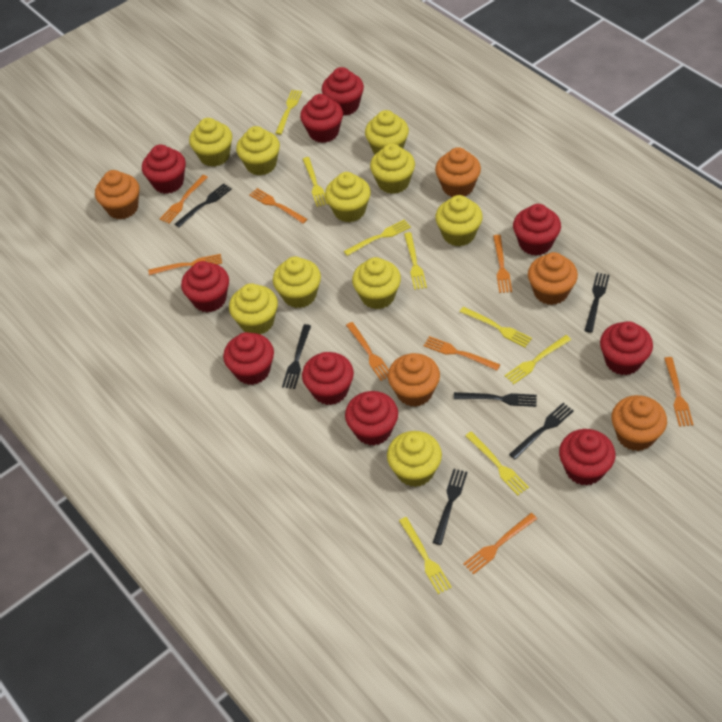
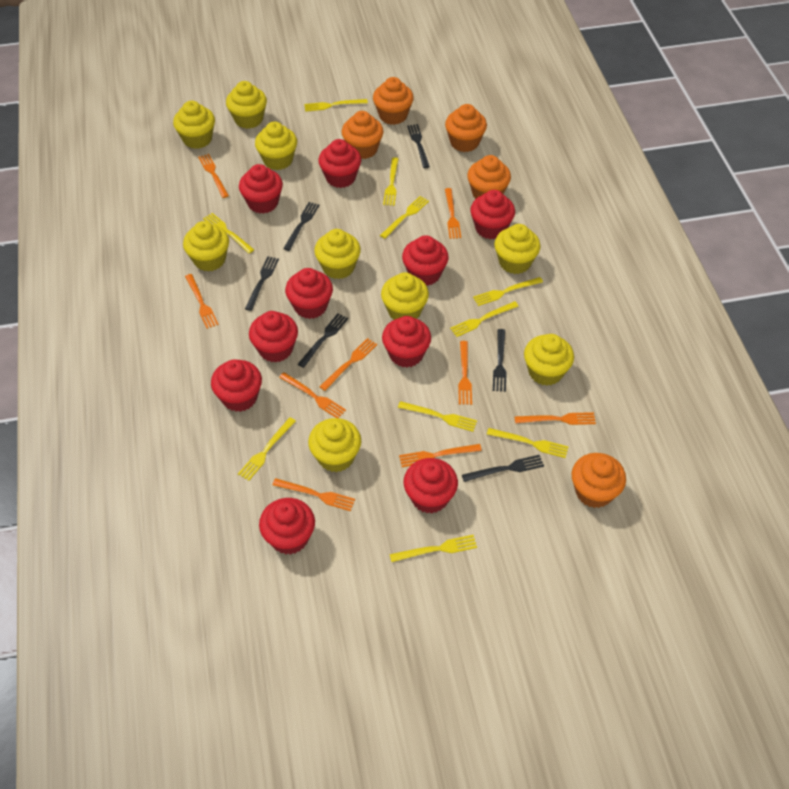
orange fork: 8 -> 9
yellow cupcake: 10 -> 9
yellow fork: 8 -> 10

